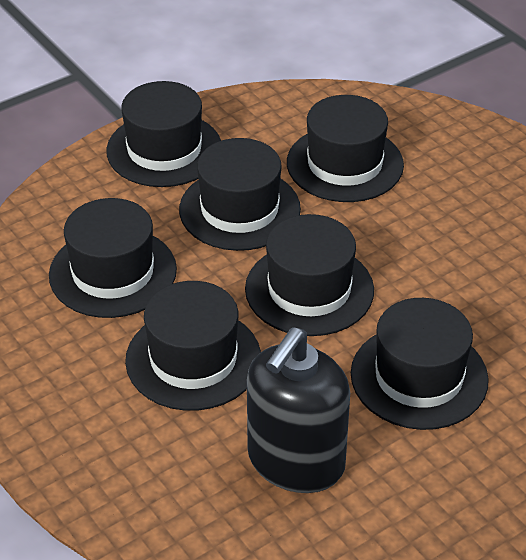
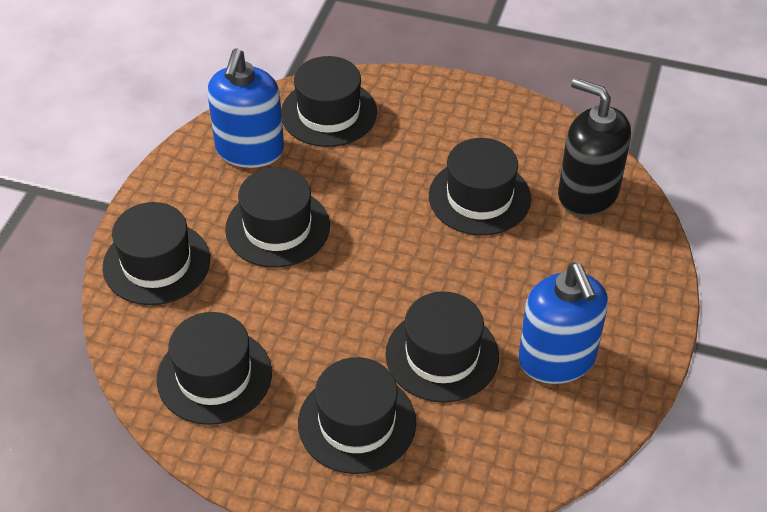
blue soap dispenser: 0 -> 2

